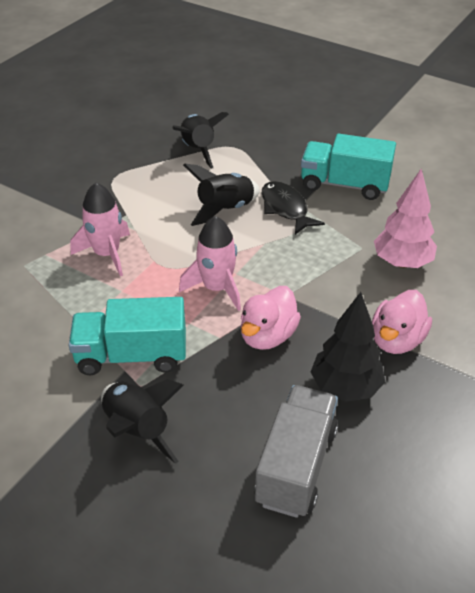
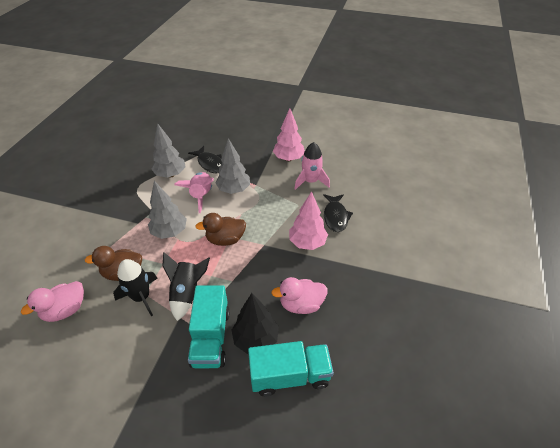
black fish: 1 -> 2
black rocket: 3 -> 2
brown duck: 0 -> 2
grey tree: 0 -> 3
grey truck: 1 -> 0
pink tree: 1 -> 2

